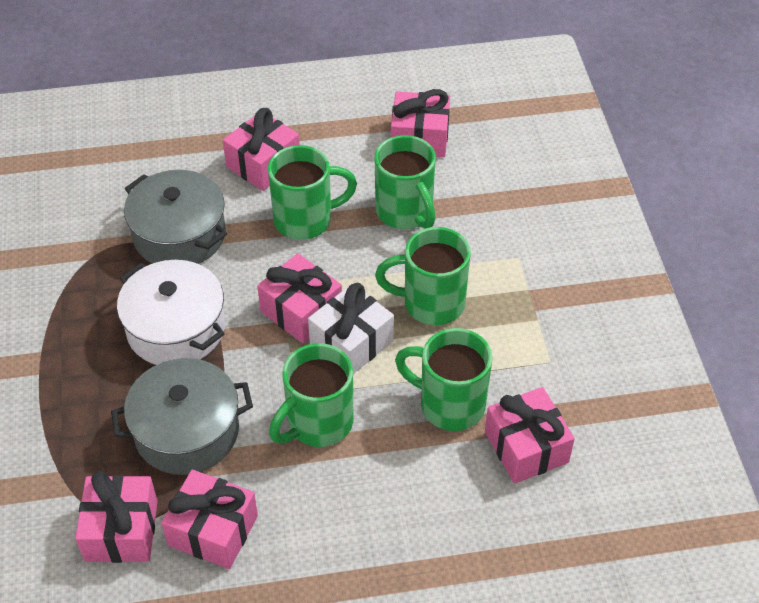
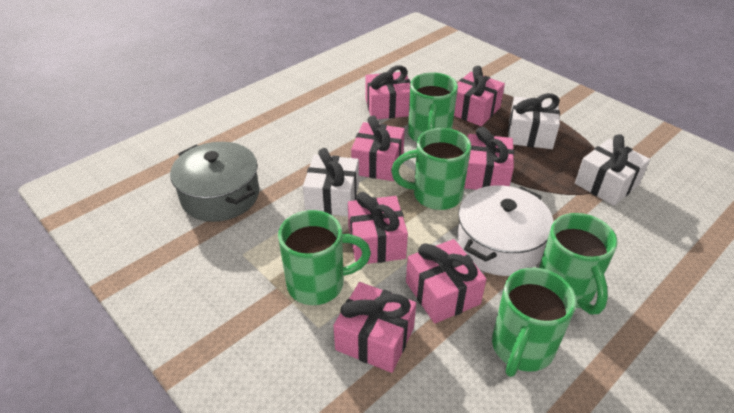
grey pot: 2 -> 1
pink gift: 6 -> 7
white gift: 1 -> 3

